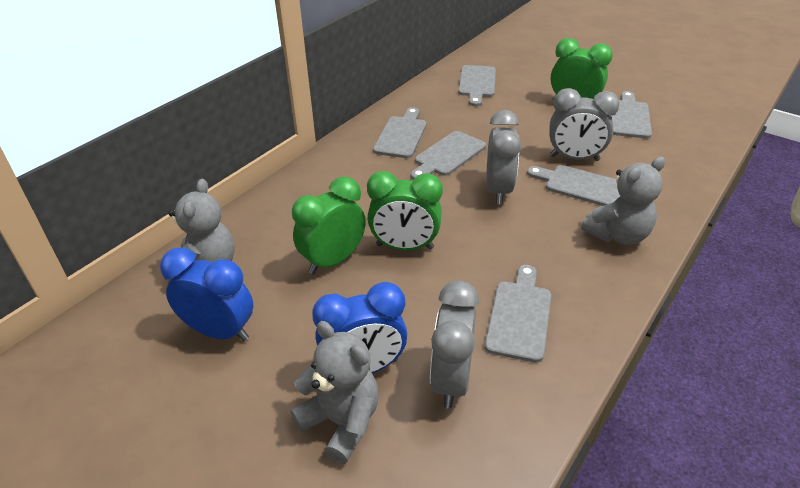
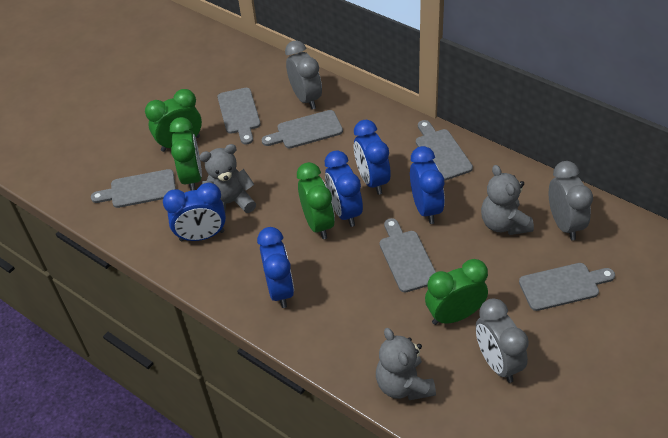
blue clock: 2 -> 5
green clock: 3 -> 4

